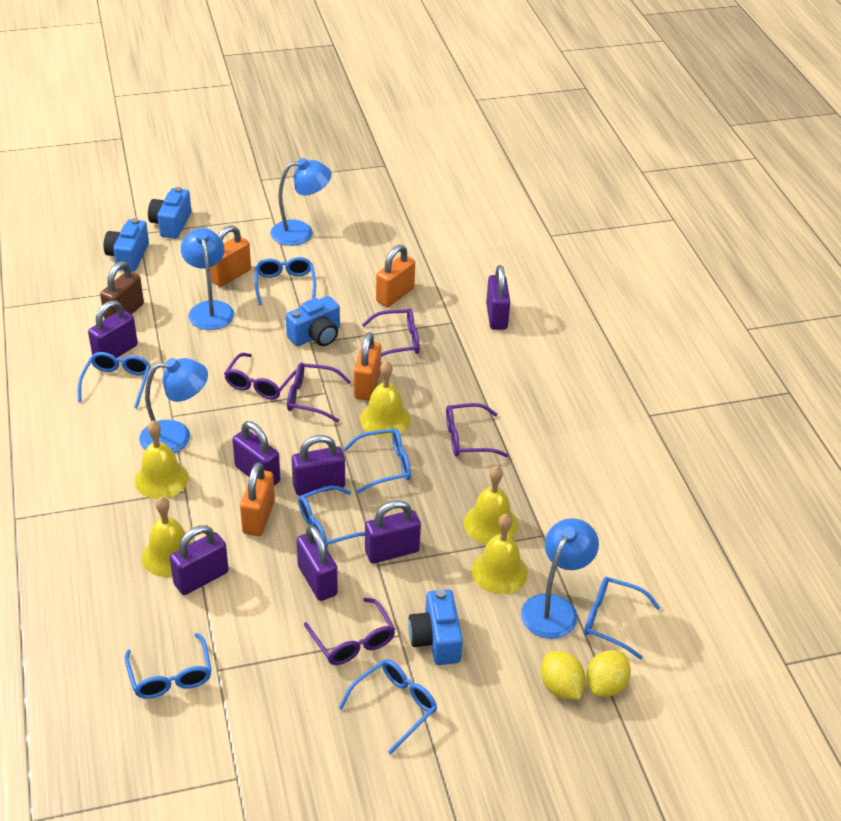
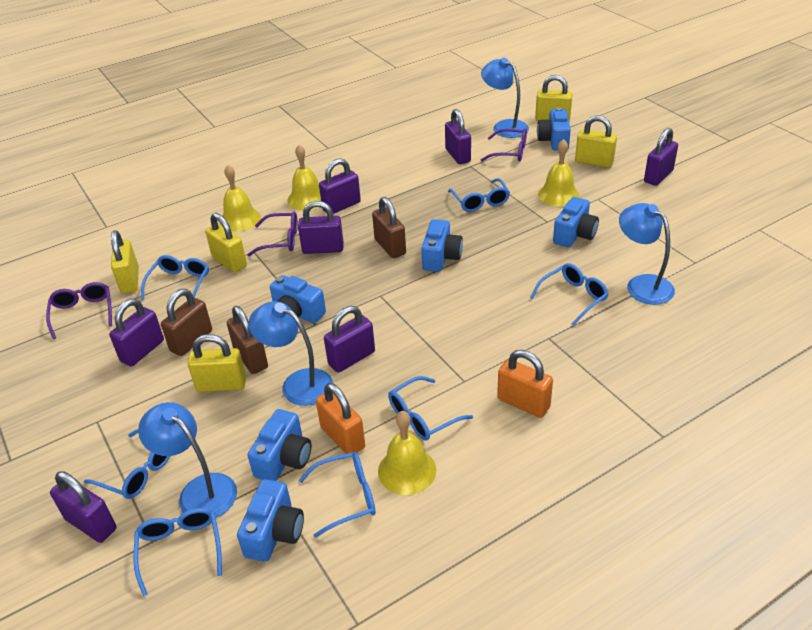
blue camera: 4 -> 6
brown padlock: 1 -> 3
orange padlock: 4 -> 2
purple glasses: 5 -> 3
yellow bell: 5 -> 4
yellow lemon: 2 -> 0
yellow padlock: 0 -> 5

